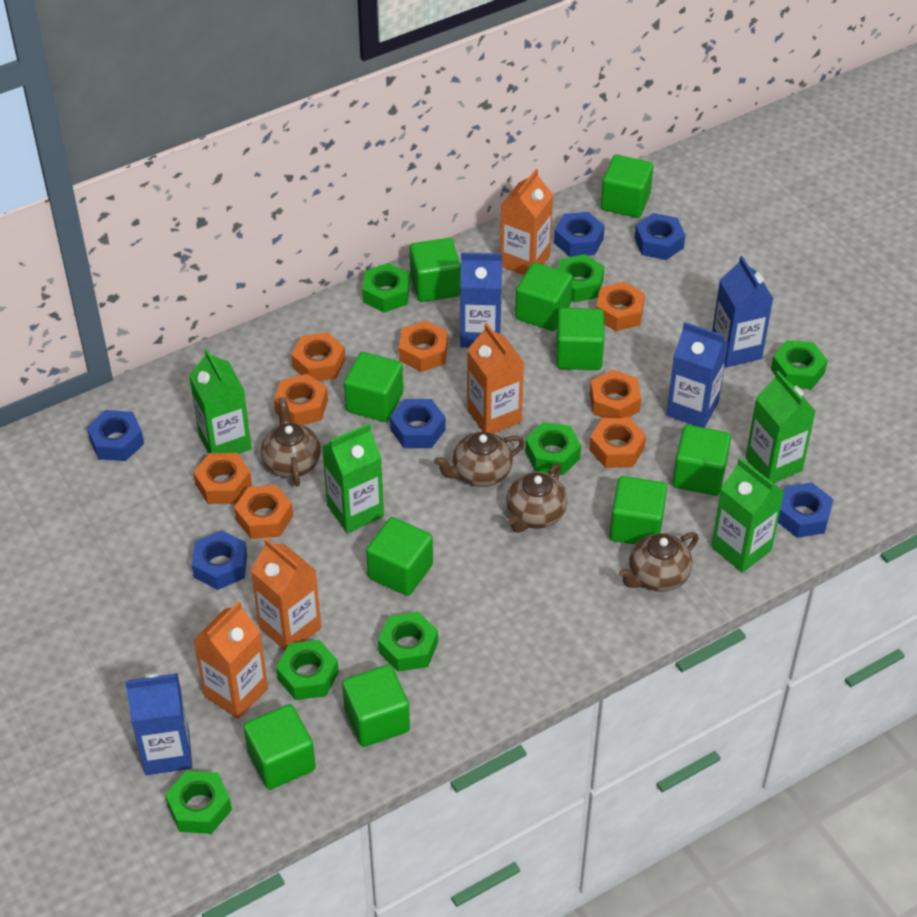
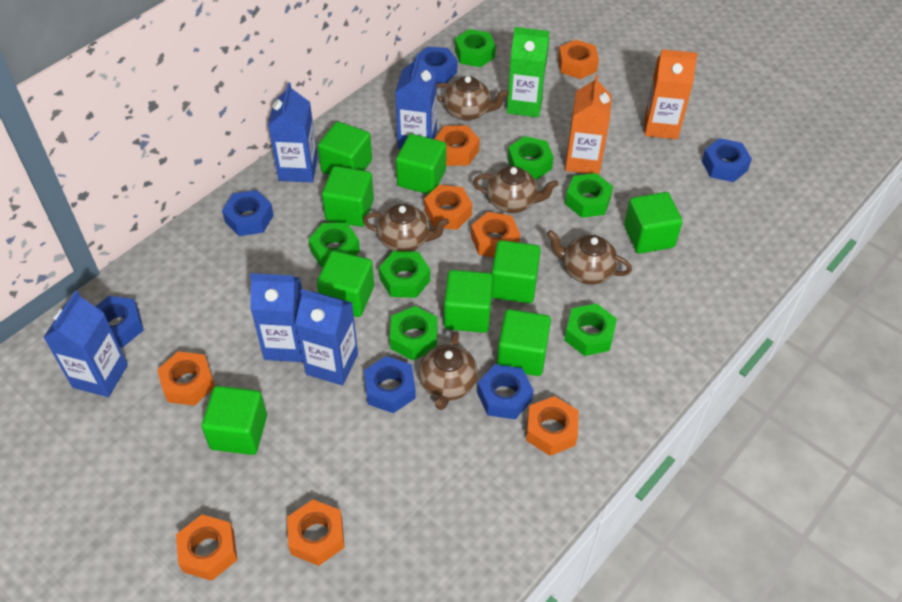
blue carton: 4 -> 5
brown teapot: 4 -> 5
green carton: 4 -> 1
green cube: 10 -> 9
orange carton: 4 -> 2

